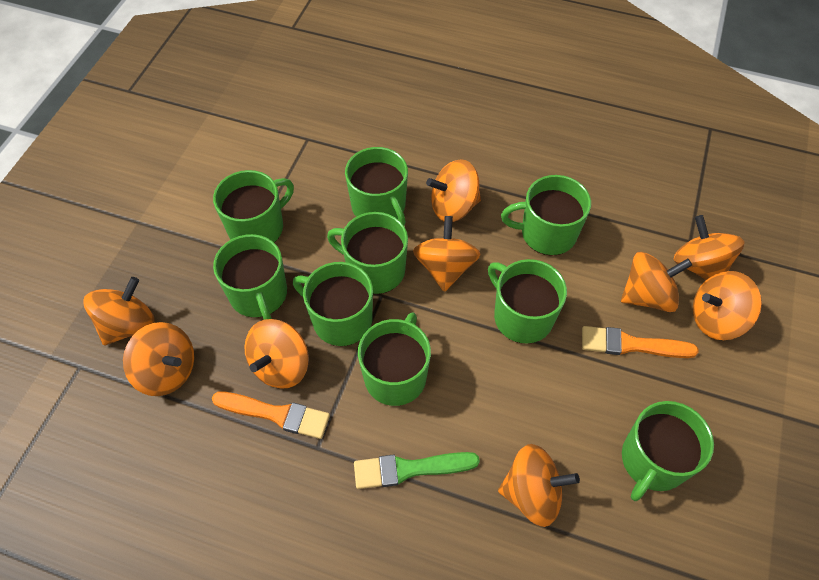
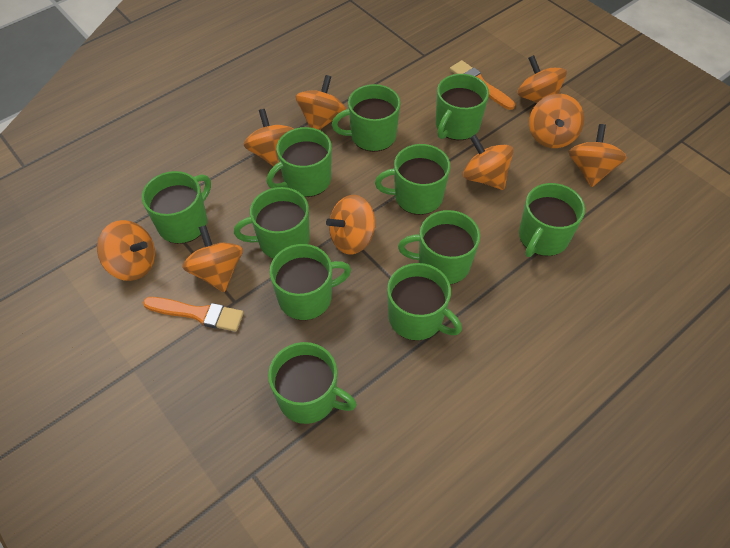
green brush: 1 -> 0
green mug: 9 -> 11

